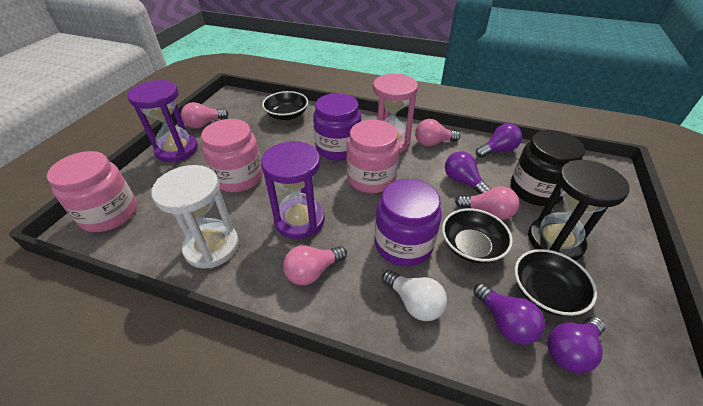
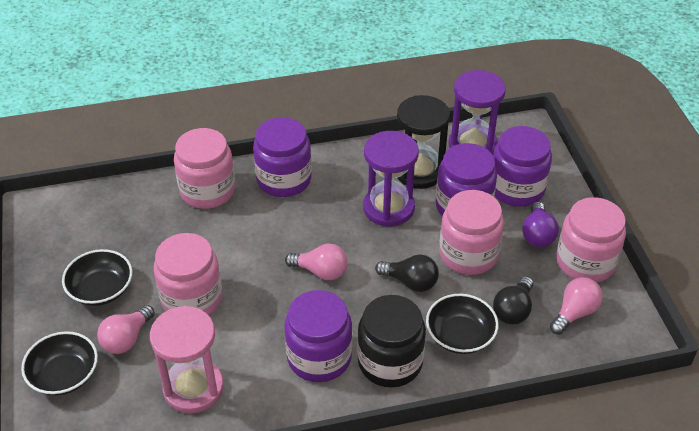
black light bulb: 0 -> 2
pink jar: 3 -> 4
pink light bulb: 4 -> 3
purple jar: 2 -> 4
purple light bulb: 4 -> 1
white hourglass: 1 -> 0
white light bulb: 1 -> 0

